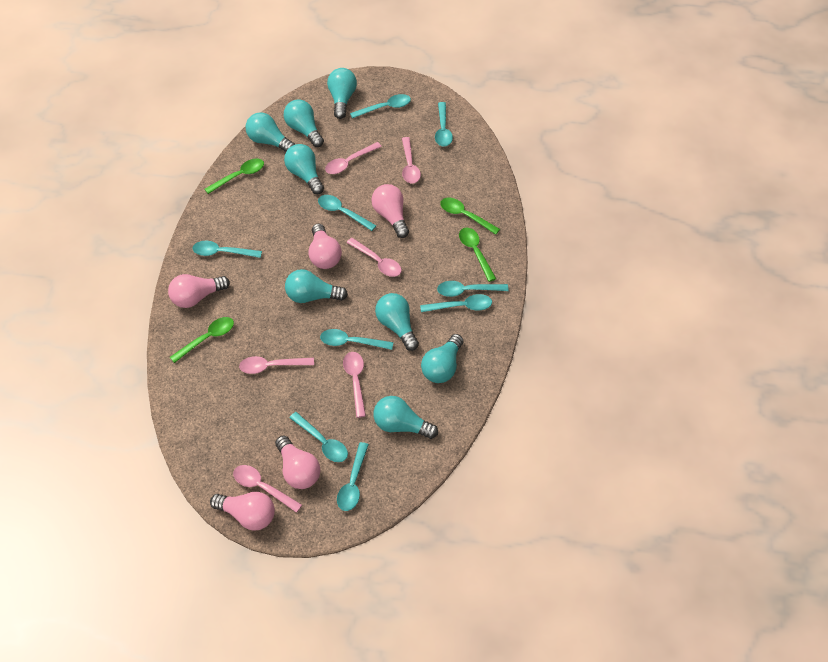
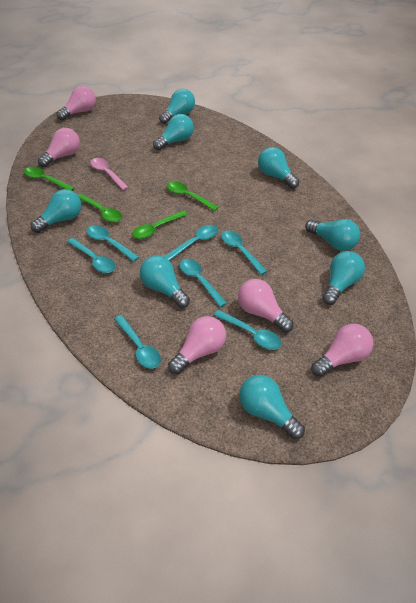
pink spoon: 6 -> 1
turquoise spoon: 9 -> 7

